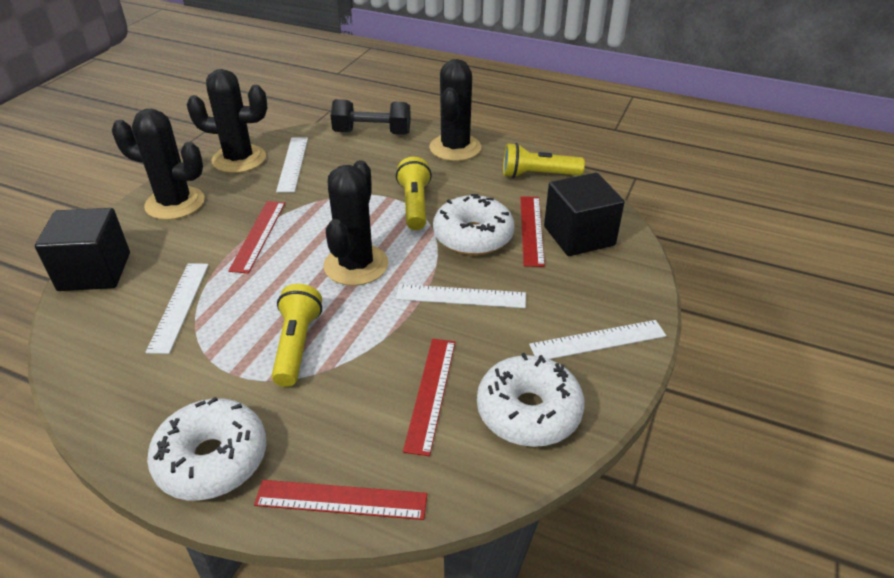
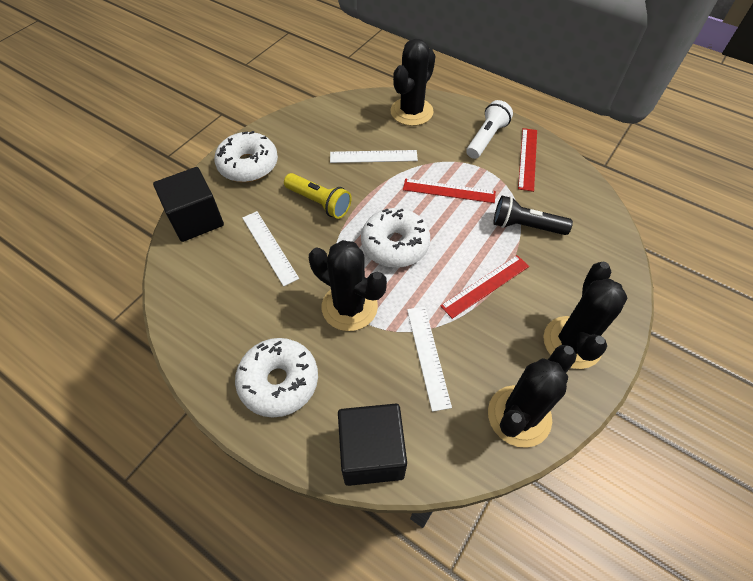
black dumbbell: 1 -> 0
black flashlight: 0 -> 1
red ruler: 4 -> 3
white flashlight: 0 -> 1
white ruler: 4 -> 3
yellow flashlight: 3 -> 1

